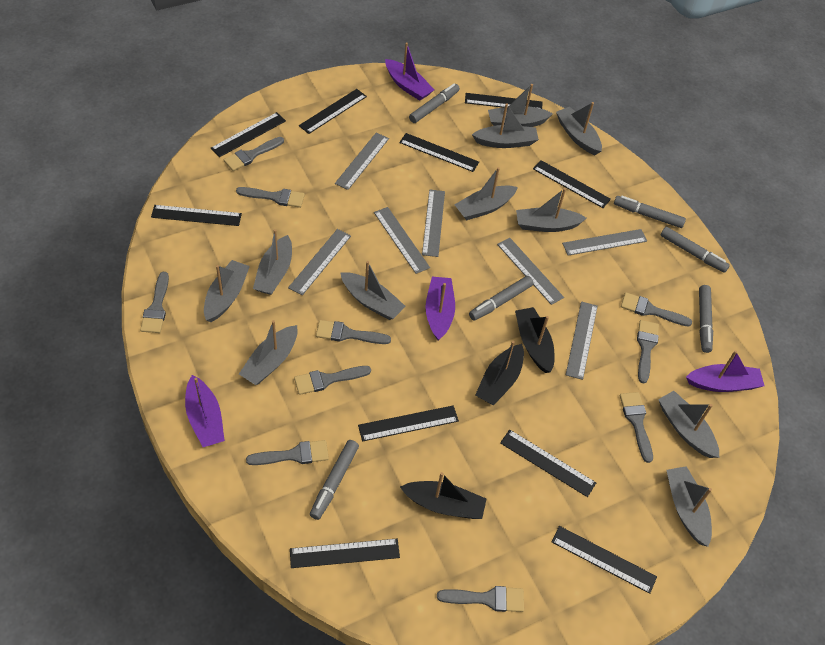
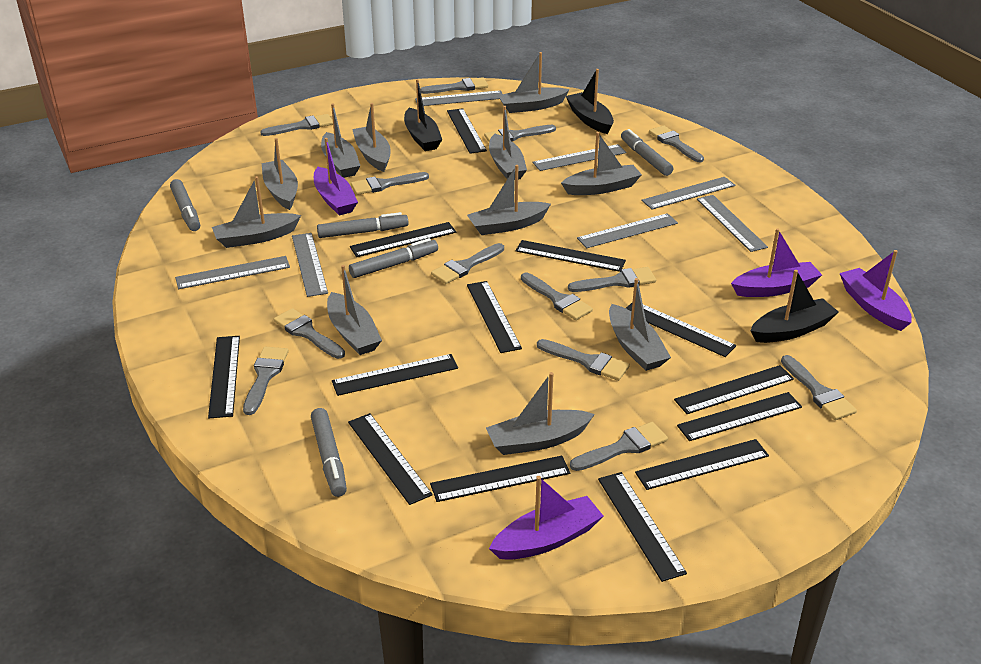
black ruler: 10 -> 13
grey brush: 10 -> 13
grey marker: 6 -> 5

